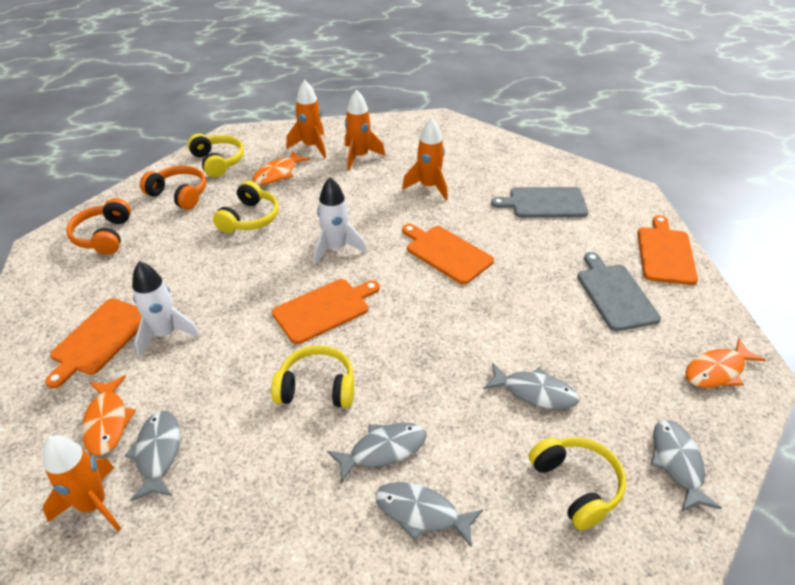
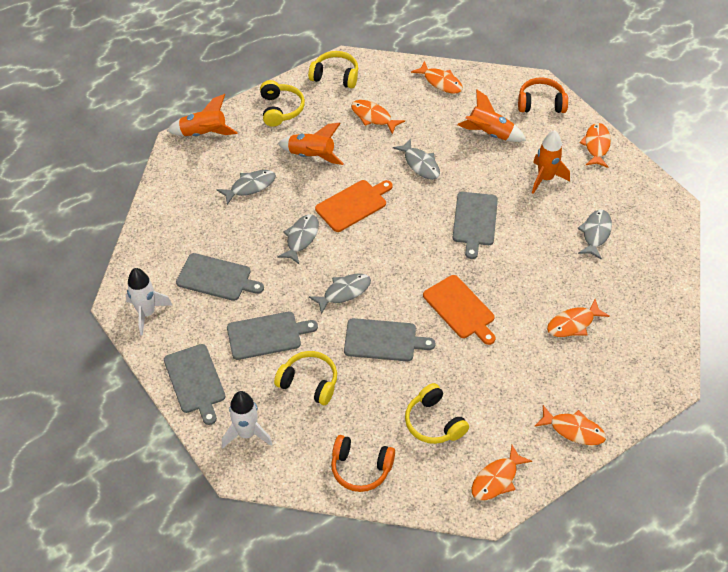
grey cutting board: 2 -> 5
orange cutting board: 4 -> 2
orange fish: 3 -> 6

